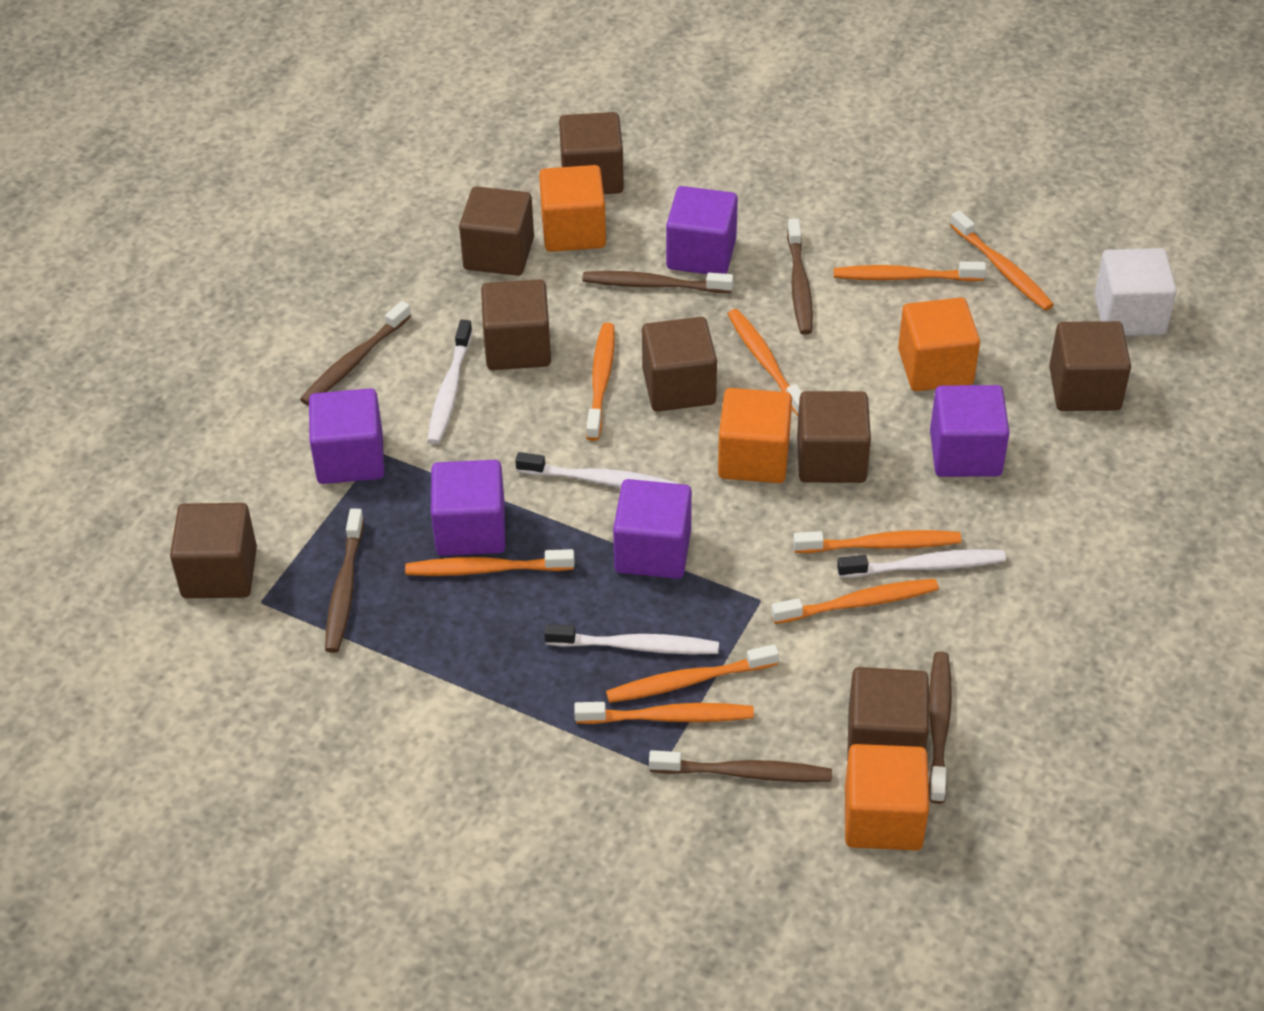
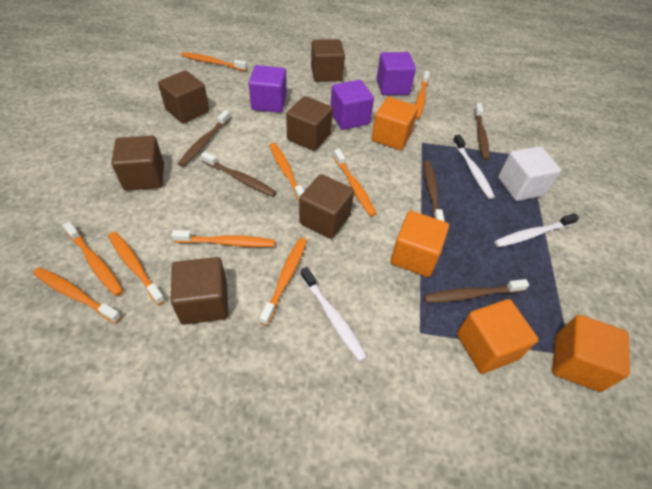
brown cube: 8 -> 6
brown toothbrush: 6 -> 5
purple cube: 5 -> 3
white toothbrush: 4 -> 3

